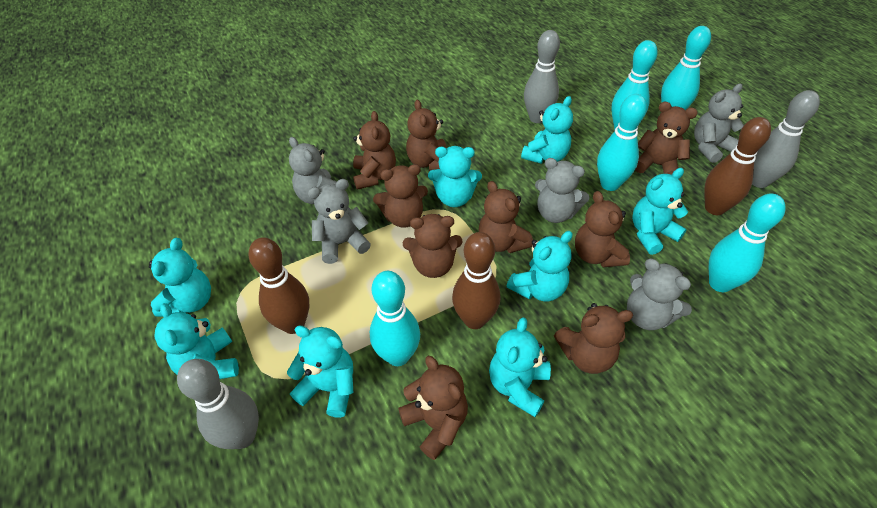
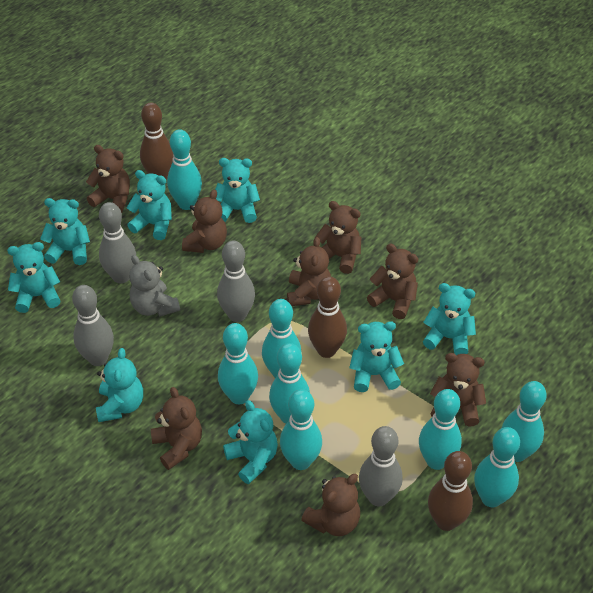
brown teddy bear: 9 -> 8
grey bowling pin: 3 -> 4
grey teddy bear: 5 -> 1
turquoise bowling pin: 5 -> 8

